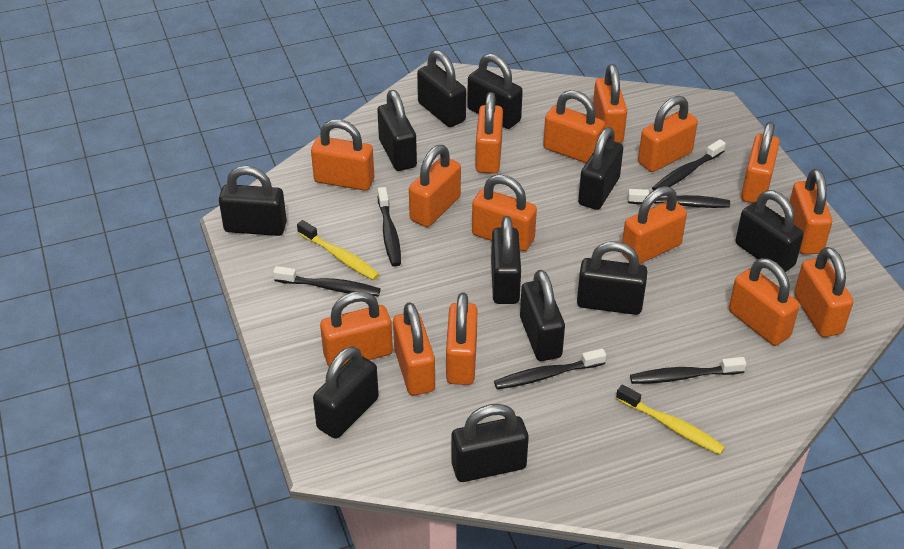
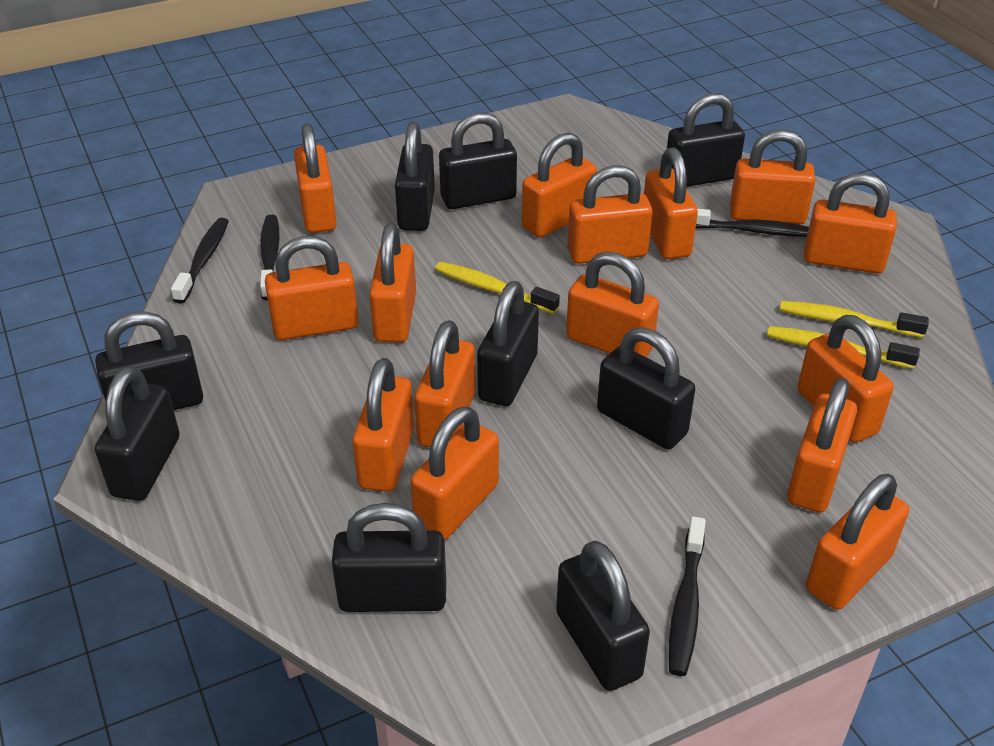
black padlock: 11 -> 9
black toothbrush: 6 -> 4
yellow toothbrush: 2 -> 3

